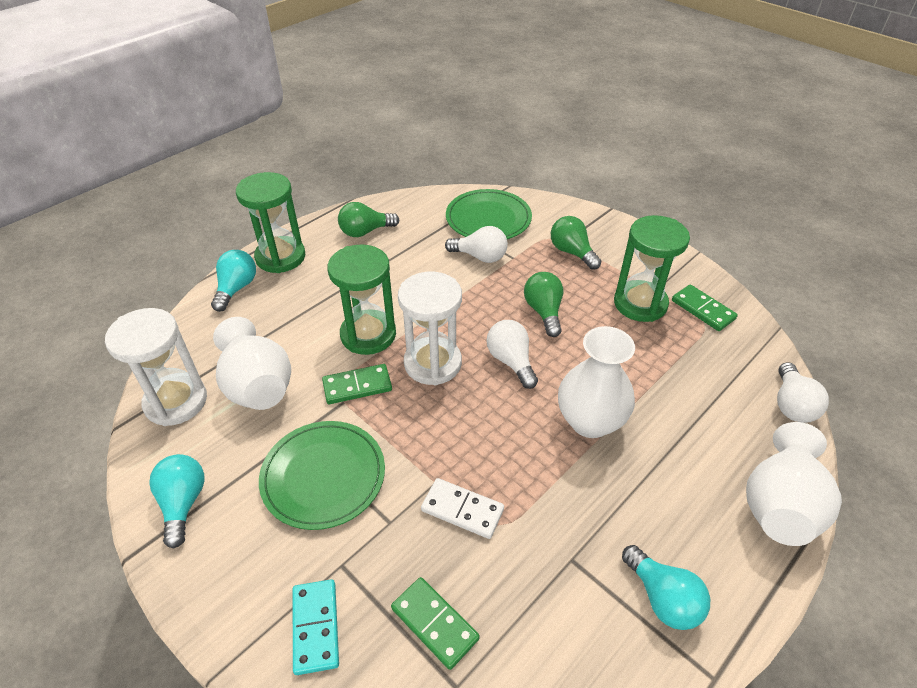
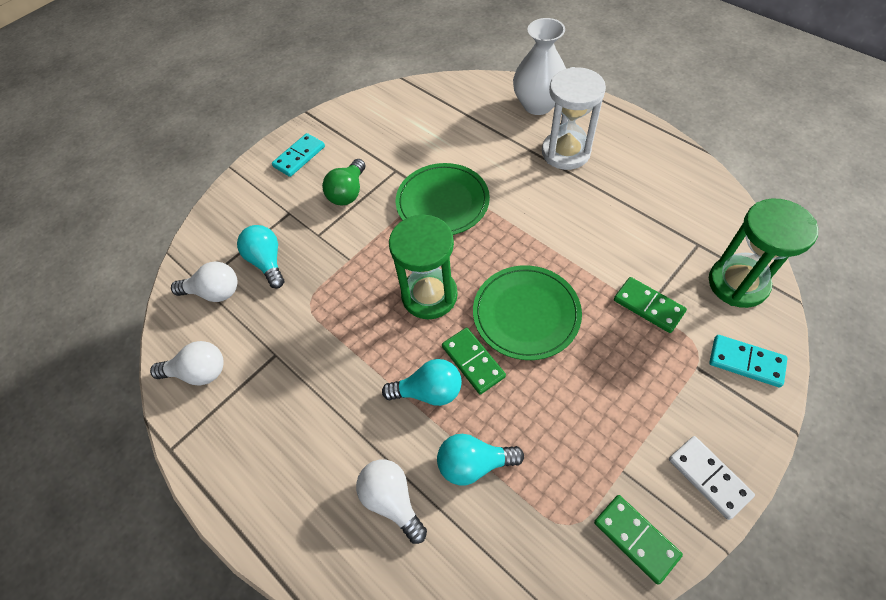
green hourglass: 3 -> 2
green light bulb: 3 -> 1
turquoise domino: 1 -> 2
white hourglass: 2 -> 1
white vase: 3 -> 1

